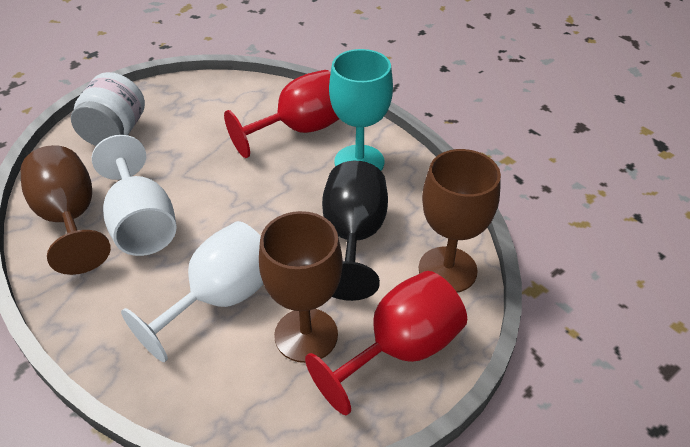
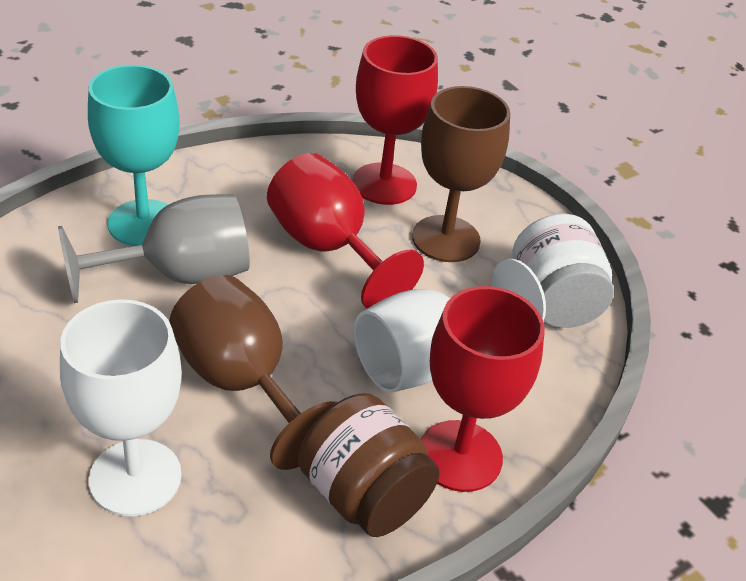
black goblet: 1 -> 0
brown goblet: 3 -> 2
brown jar: 0 -> 1
grey goblet: 0 -> 1
red goblet: 2 -> 3

